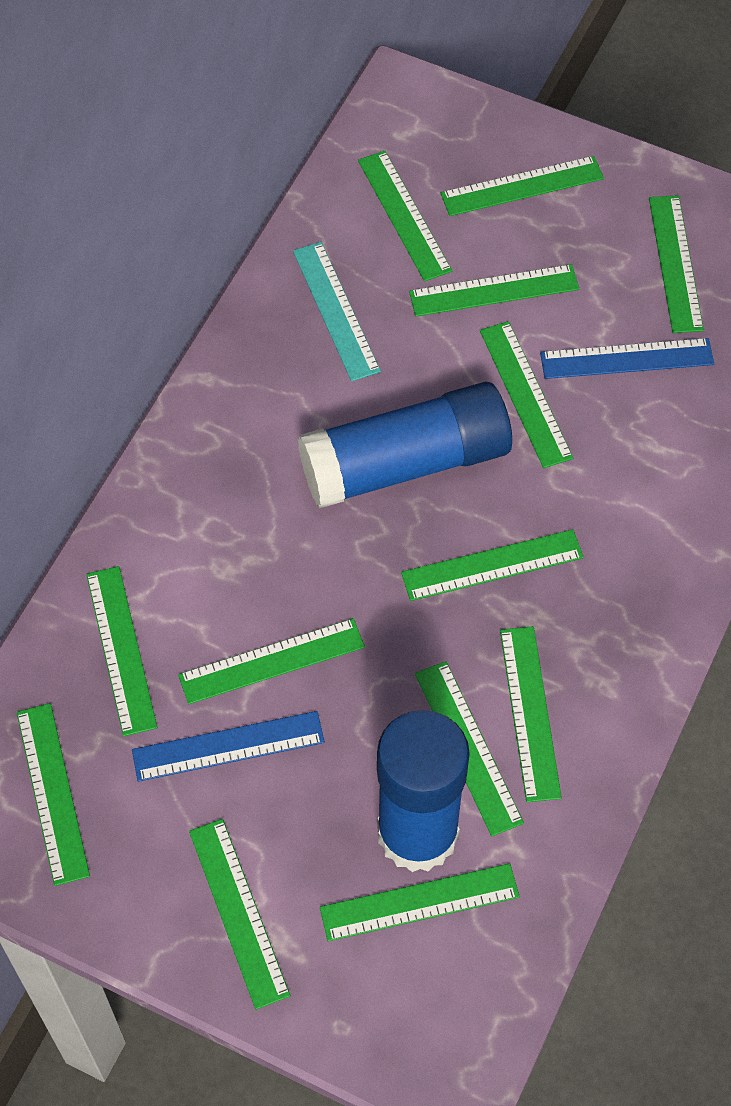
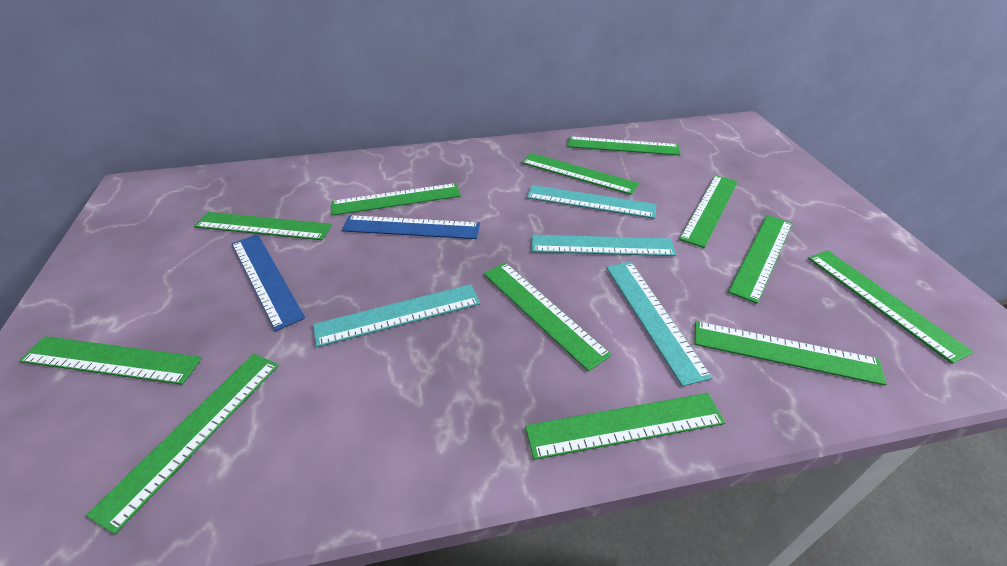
blue glue stick: 2 -> 0
green ruler: 13 -> 12
turquoise ruler: 1 -> 4

